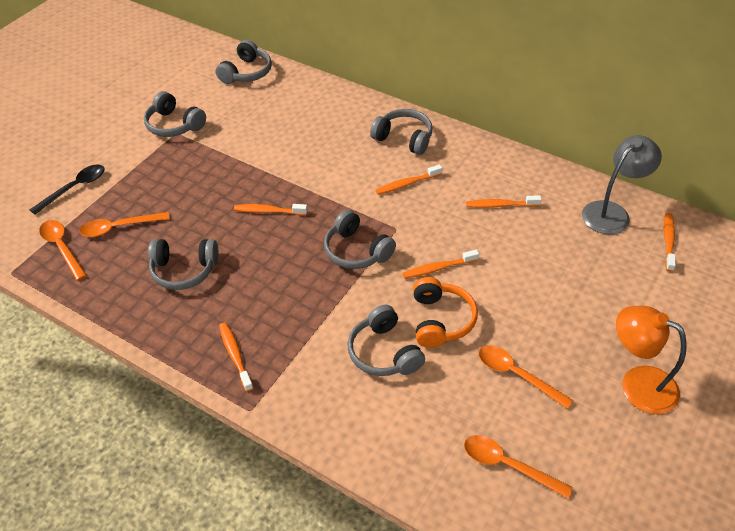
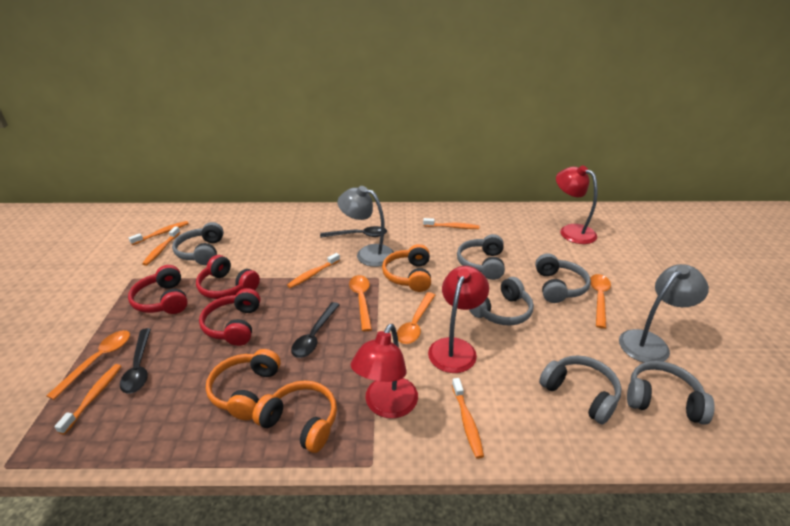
black spoon: 1 -> 3
grey lamp: 1 -> 2
orange headphones: 1 -> 3
orange lamp: 1 -> 0
red headphones: 0 -> 3
red lamp: 0 -> 3

